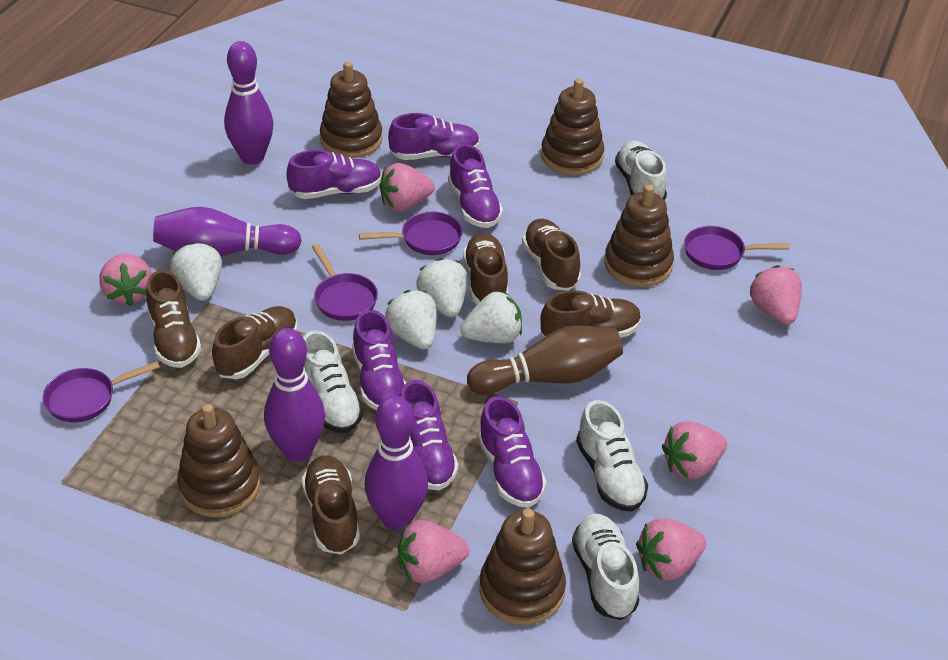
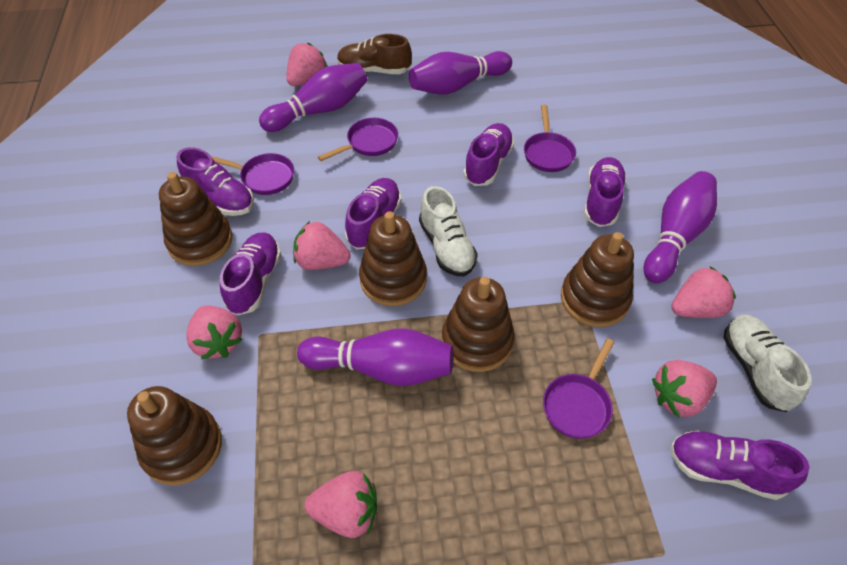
brown bowling pin: 1 -> 0
brown shoe: 6 -> 1
white shoe: 4 -> 2
white strawberry: 4 -> 0

